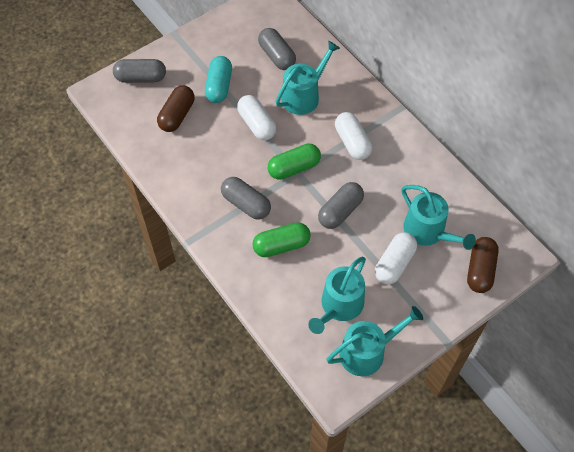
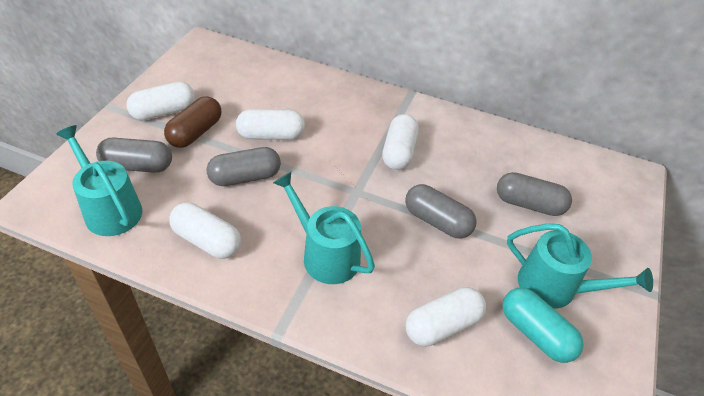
brown capsule: 2 -> 1
green capsule: 2 -> 0
turquoise watering can: 4 -> 3
white capsule: 3 -> 5

